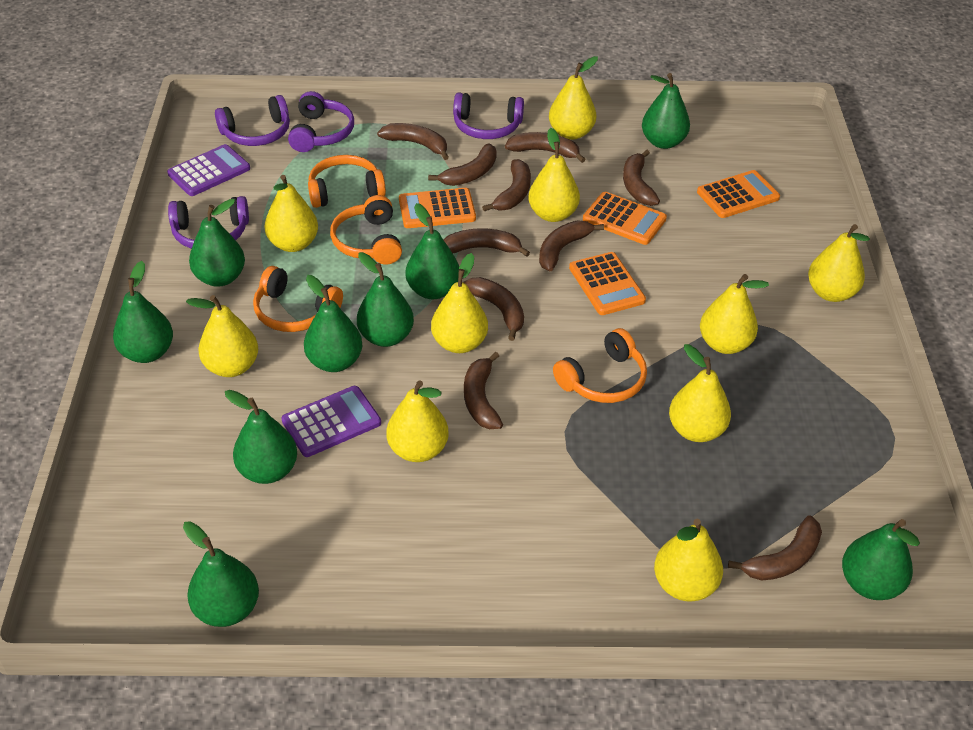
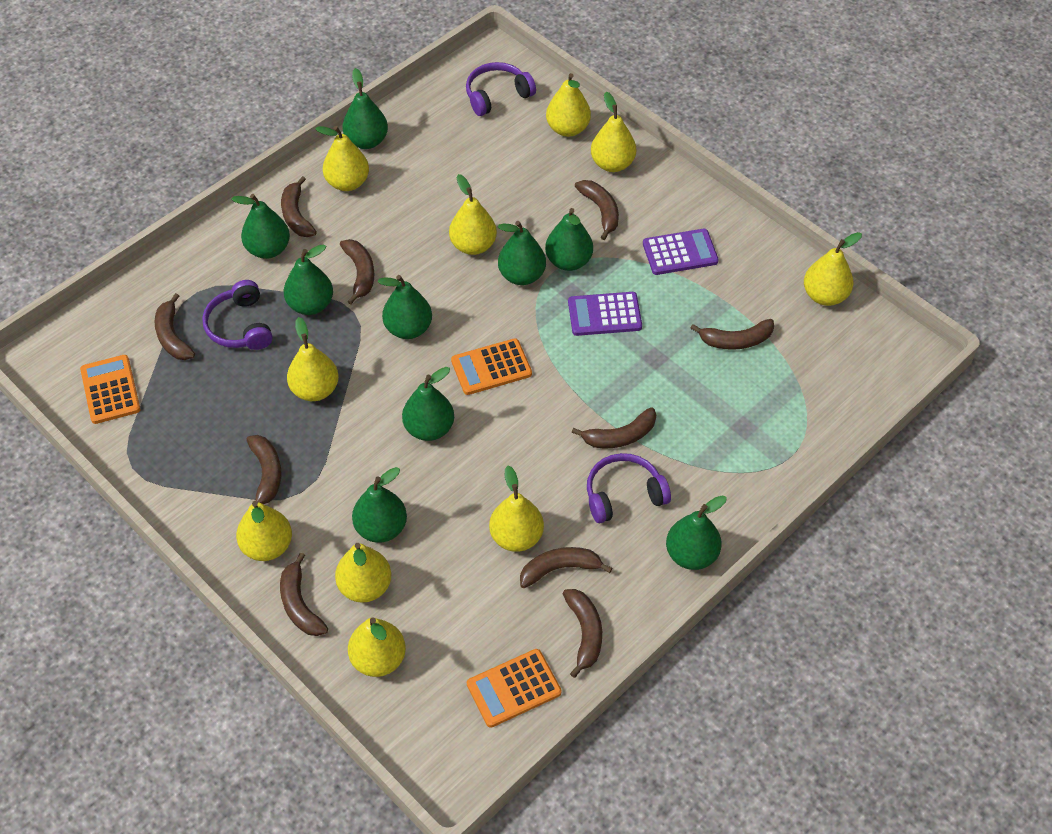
orange calculator: 4 -> 3
orange headphones: 4 -> 0
purple headphones: 4 -> 3

